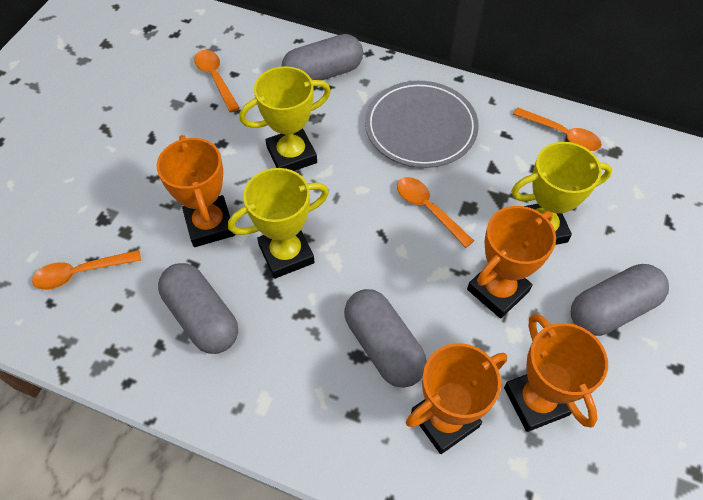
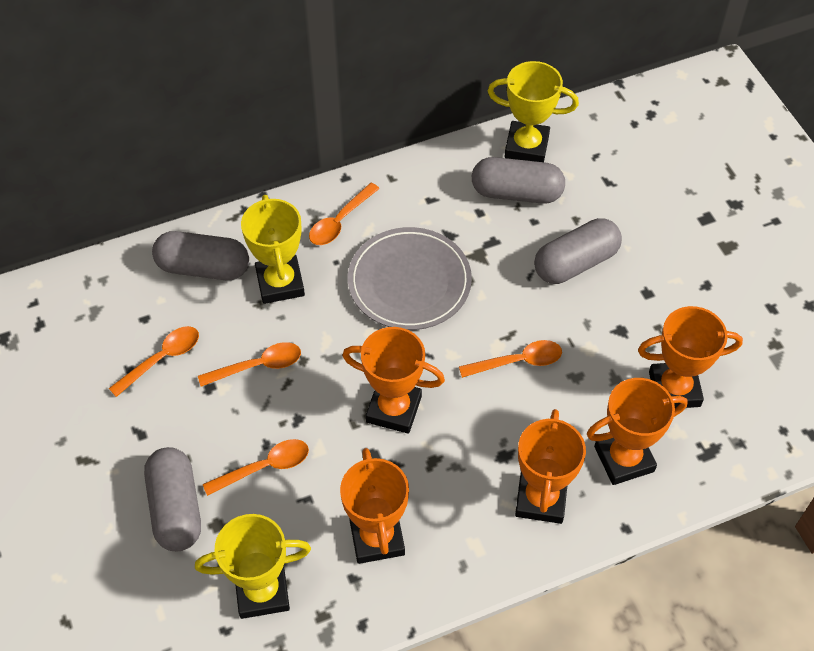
orange spoon: 4 -> 5
orange trophy: 4 -> 5

